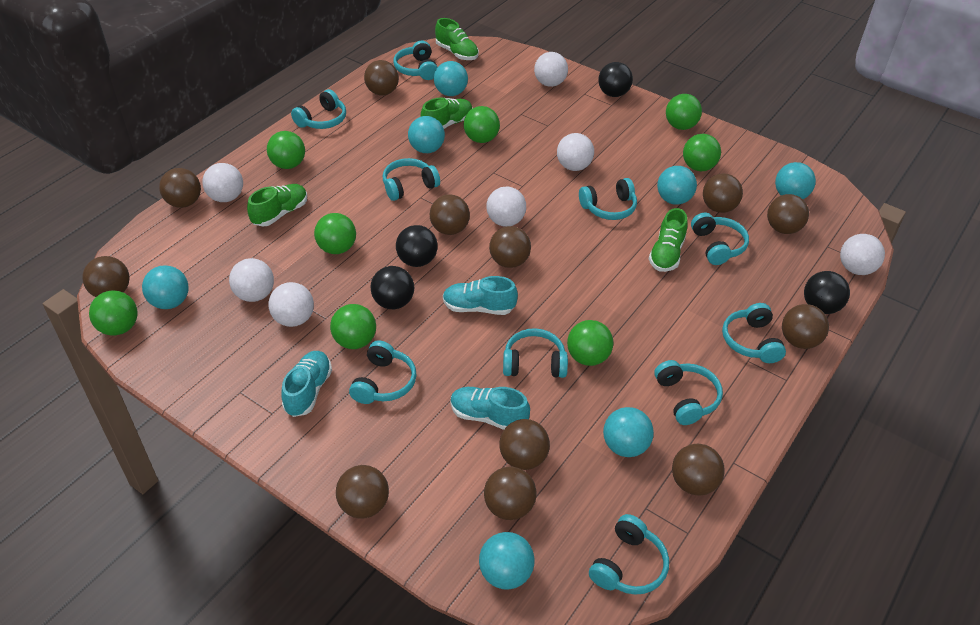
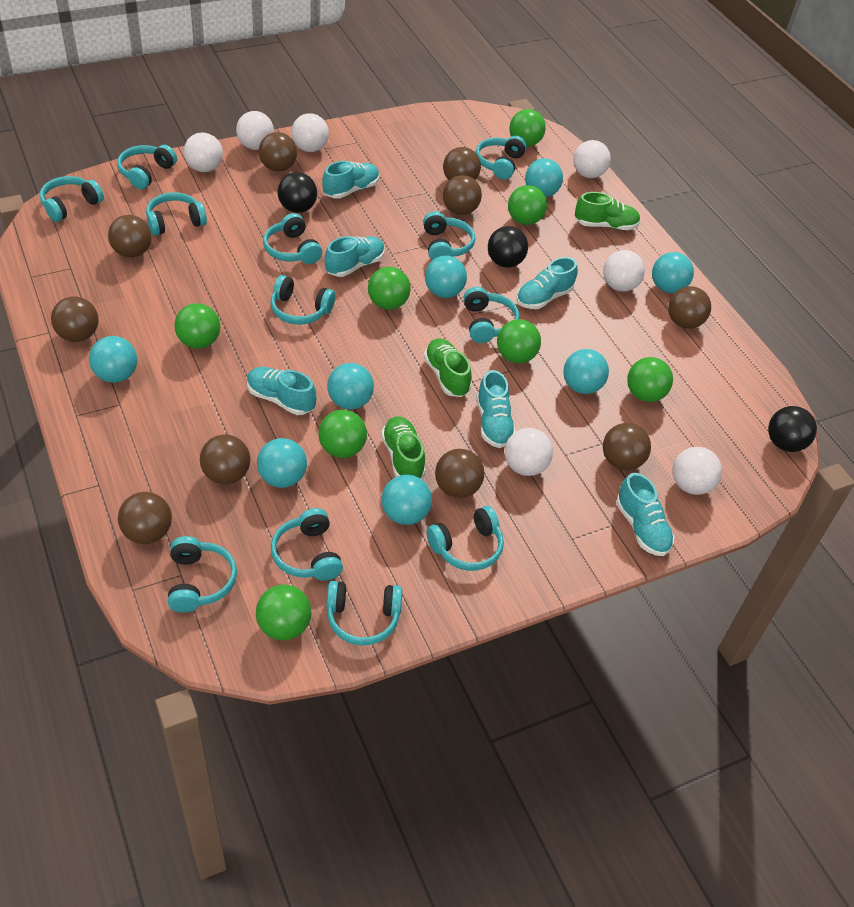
black ball: 4 -> 3
brown ball: 12 -> 10
green shoe: 4 -> 3
turquoise ball: 7 -> 8
turquoise headphones: 10 -> 12
turquoise shoe: 3 -> 6

